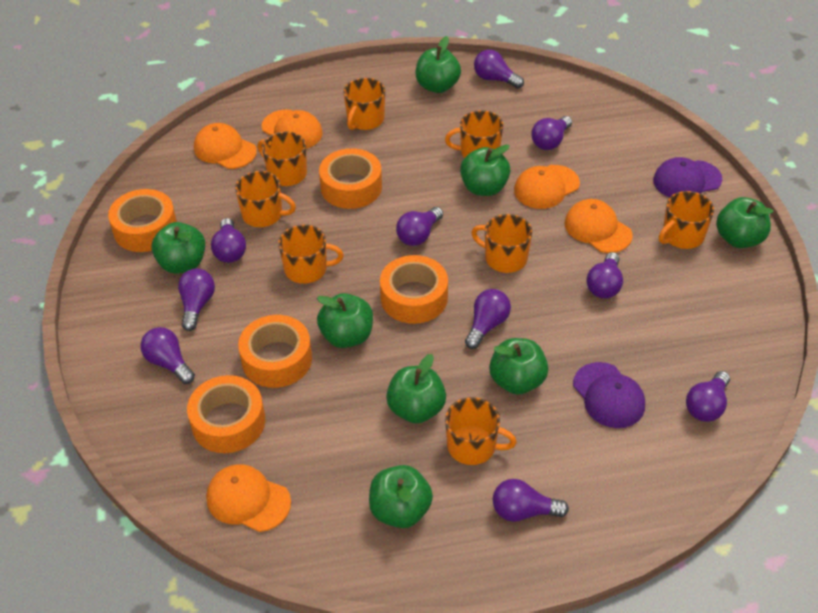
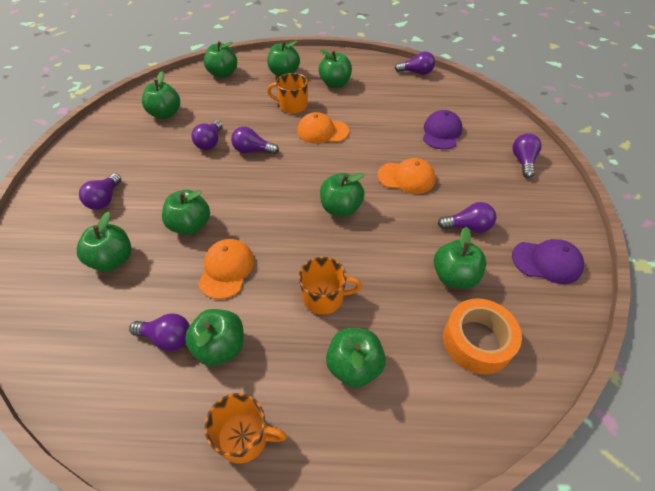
green apple: 8 -> 10
orange cap: 5 -> 3
orange mug: 8 -> 3
orange tape: 5 -> 1
purple light bulb: 10 -> 7

